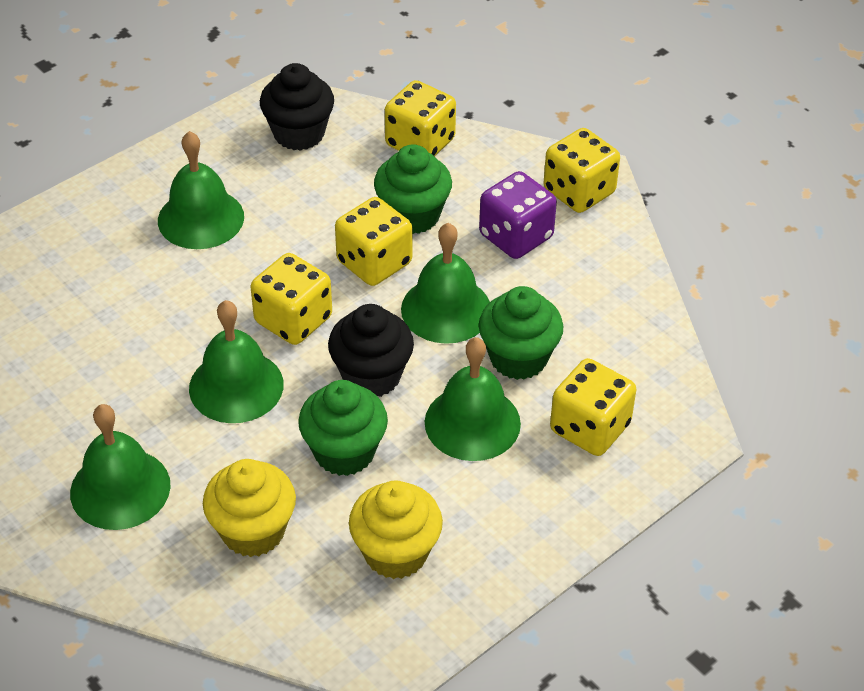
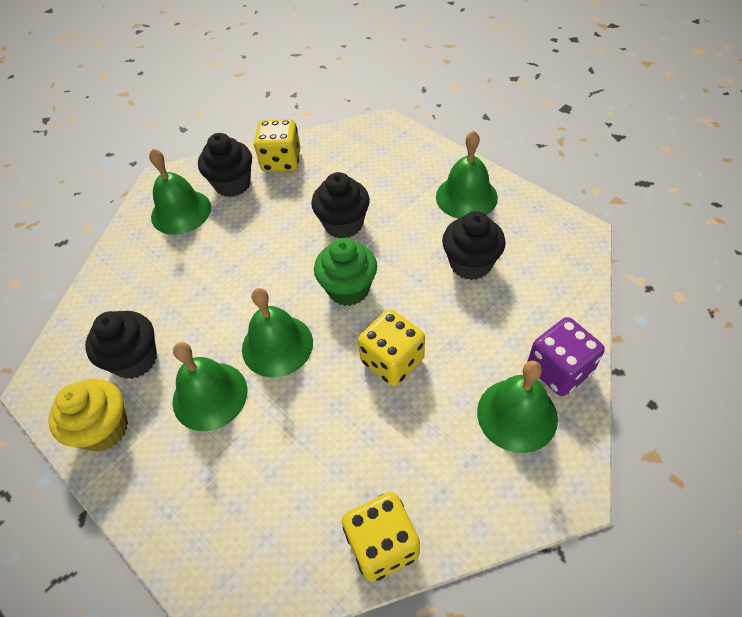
black cupcake: 2 -> 4
green cupcake: 3 -> 1
yellow cupcake: 2 -> 1
yellow dice: 5 -> 3

